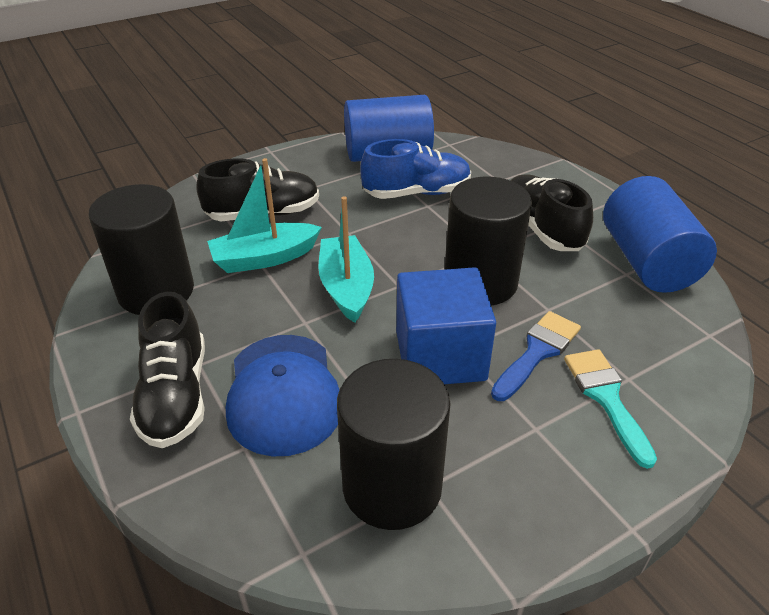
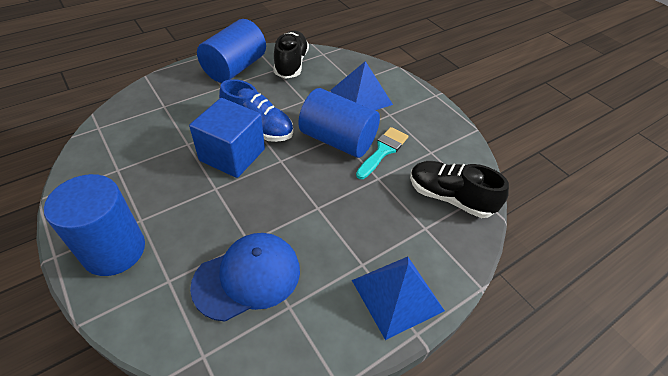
black cylinder: 3 -> 0
black shoe: 3 -> 2
blue brush: 1 -> 0
blue cylinder: 2 -> 3
blue pyramid: 0 -> 2
turquoise boat: 2 -> 0

